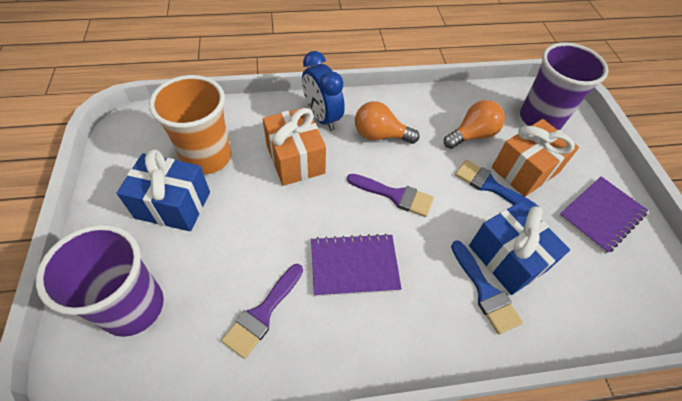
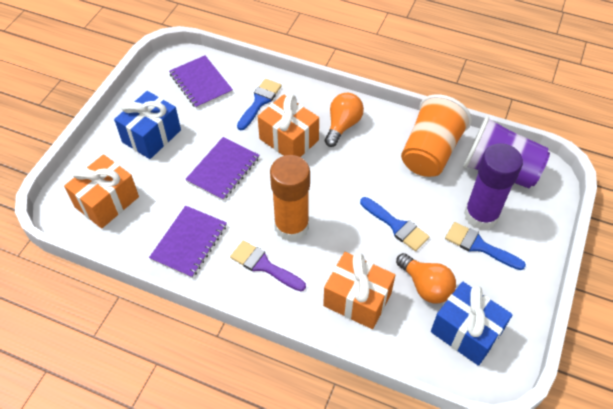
blue brush: 2 -> 3
blue clock: 1 -> 0
orange gift: 2 -> 3
orange glue stick: 0 -> 1
purple brush: 2 -> 1
purple cup: 2 -> 1
purple glue stick: 0 -> 1
purple notebook: 2 -> 3

